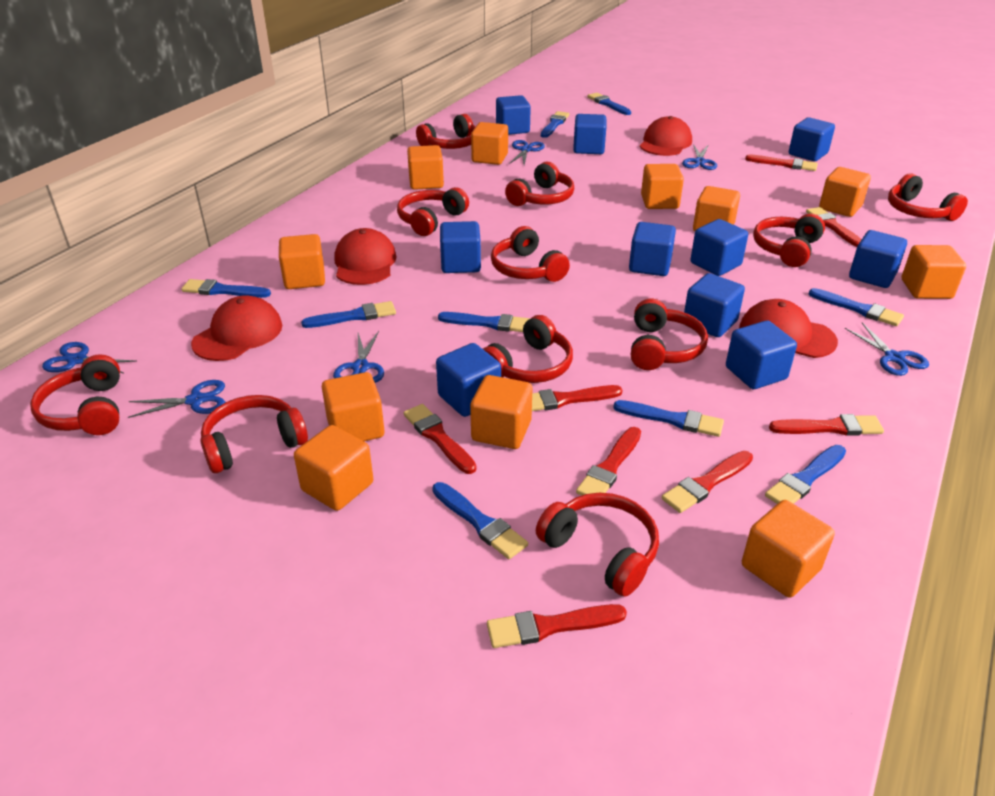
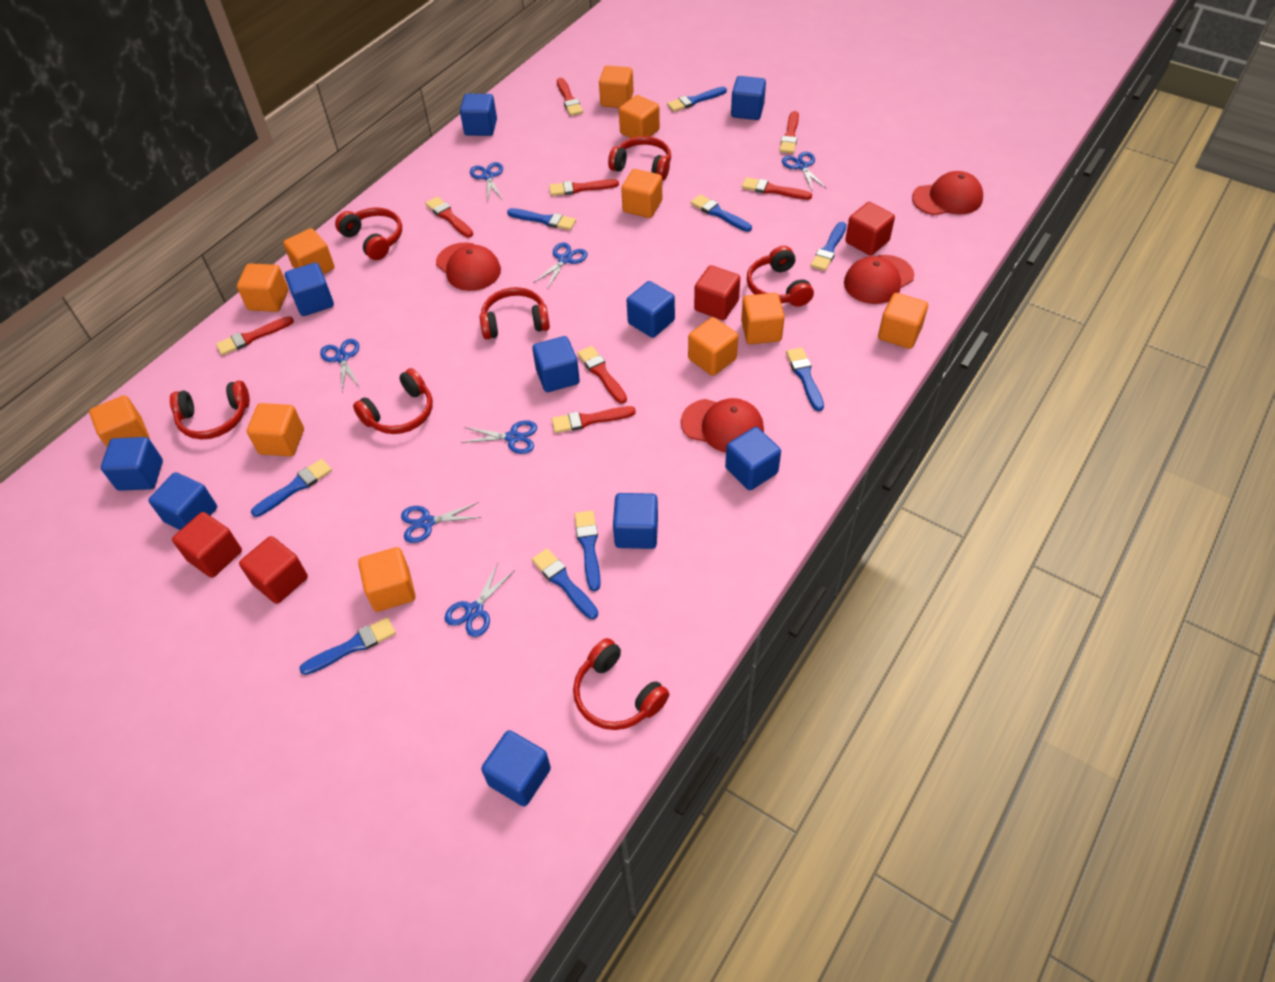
blue scissors: 6 -> 7
red cube: 0 -> 4
red headphones: 11 -> 7

